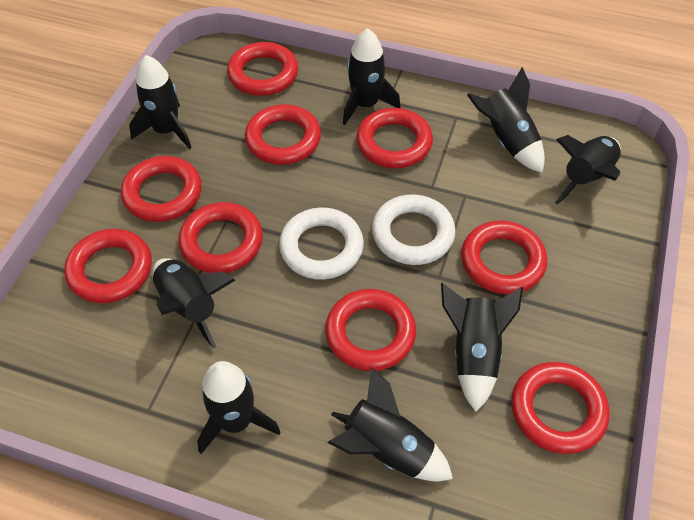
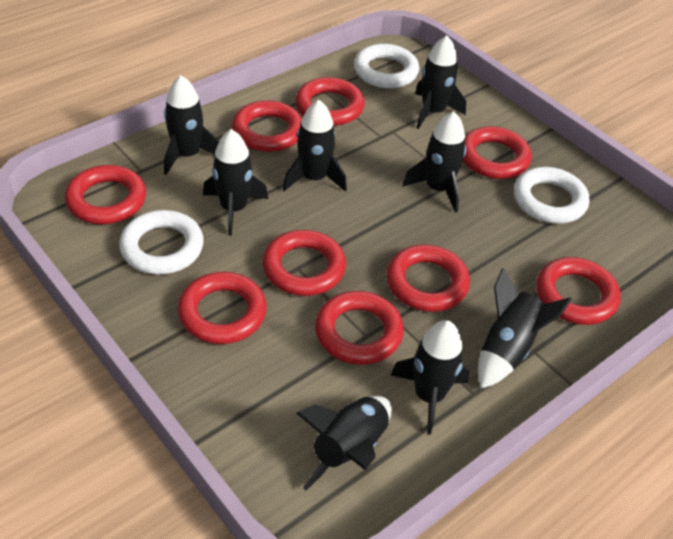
white ring: 2 -> 3

